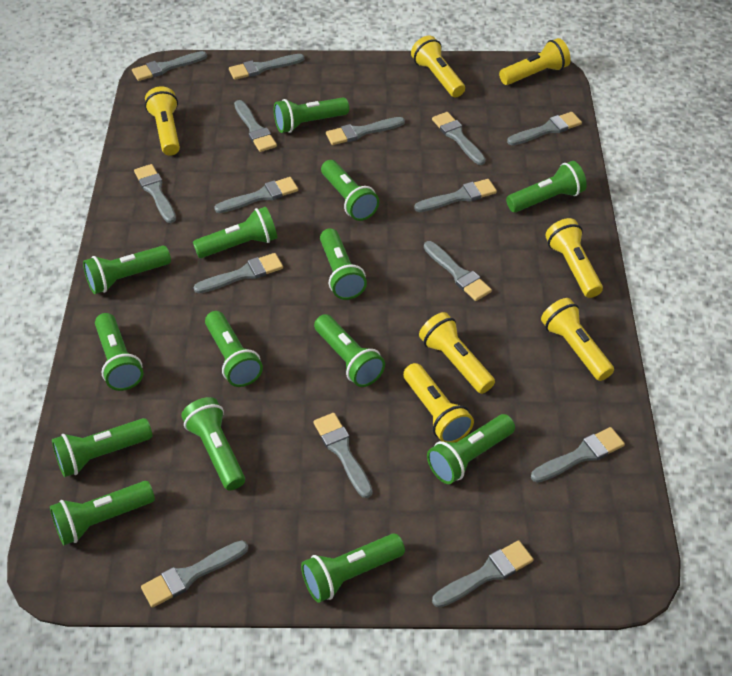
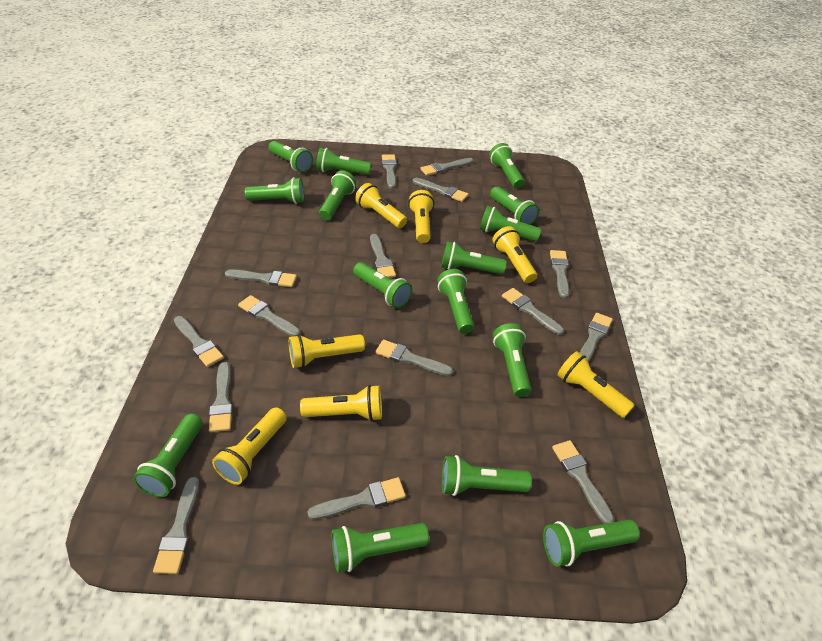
green flashlight: 14 -> 15

